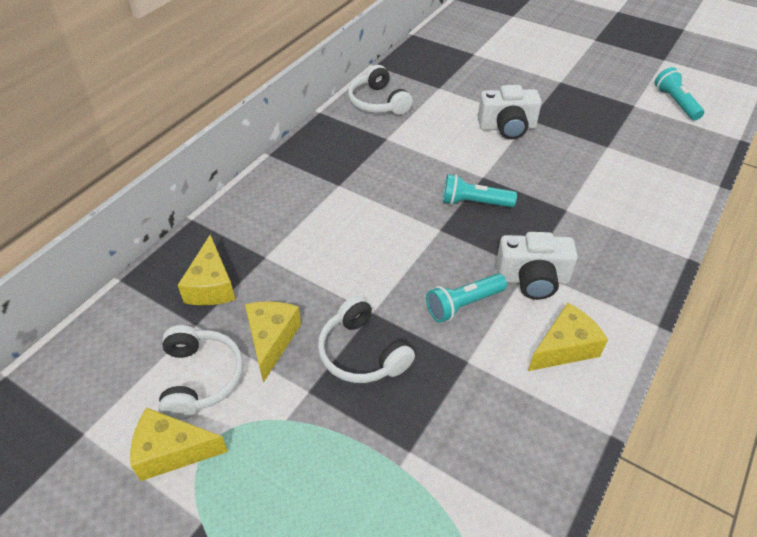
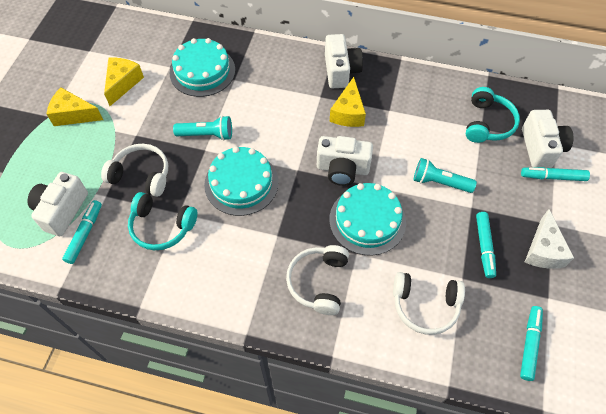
turquoise cake: 0 -> 3
turquoise flashlight: 3 -> 2
turquoise headphones: 0 -> 2
turquoise marker: 0 -> 4
white camera: 2 -> 4
white cheese: 0 -> 1
yellow cheese: 4 -> 3

